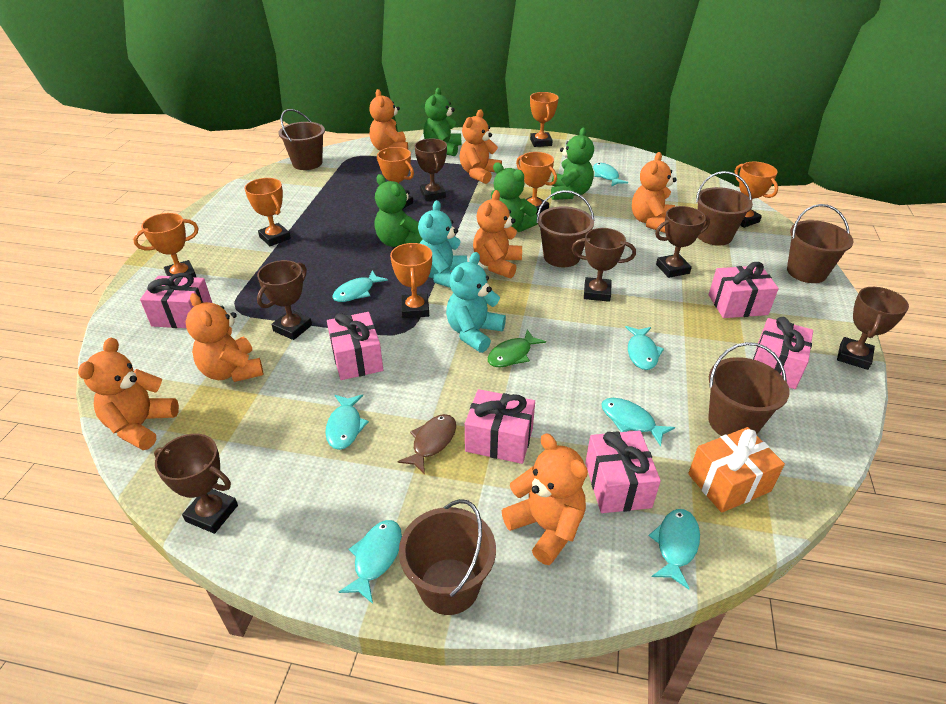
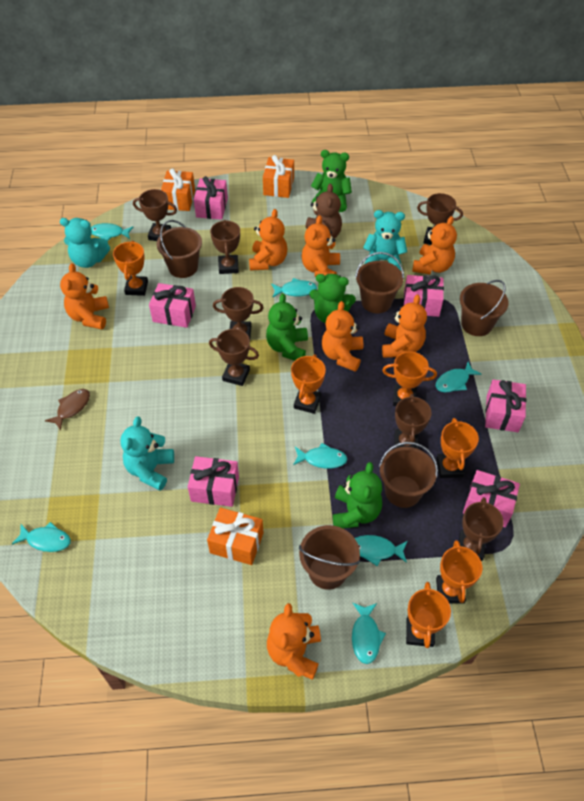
brown bucket: 6 -> 5
brown teddy bear: 0 -> 1
brown trophy: 6 -> 7
green fish: 1 -> 0
orange gift: 1 -> 3
orange trophy: 7 -> 6
turquoise teddy bear: 2 -> 3

